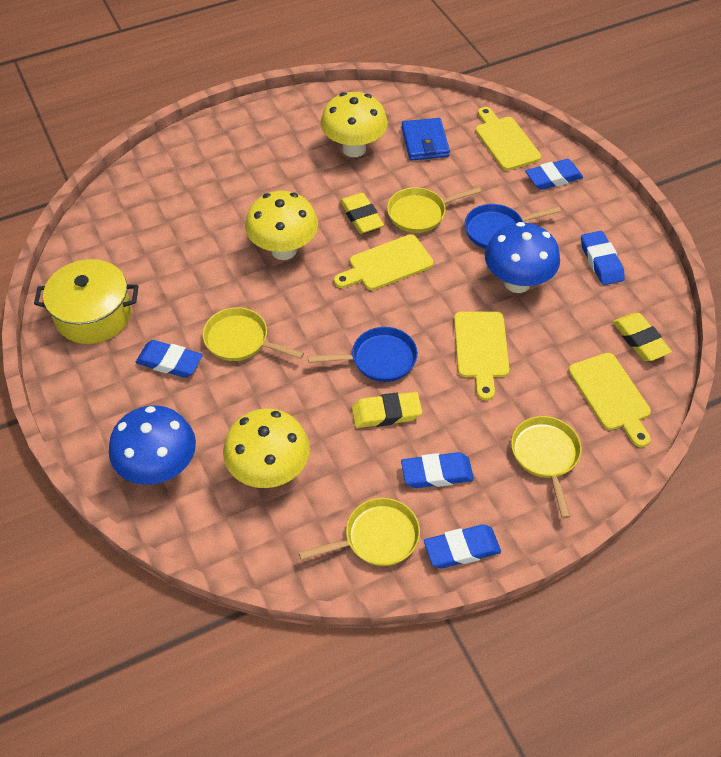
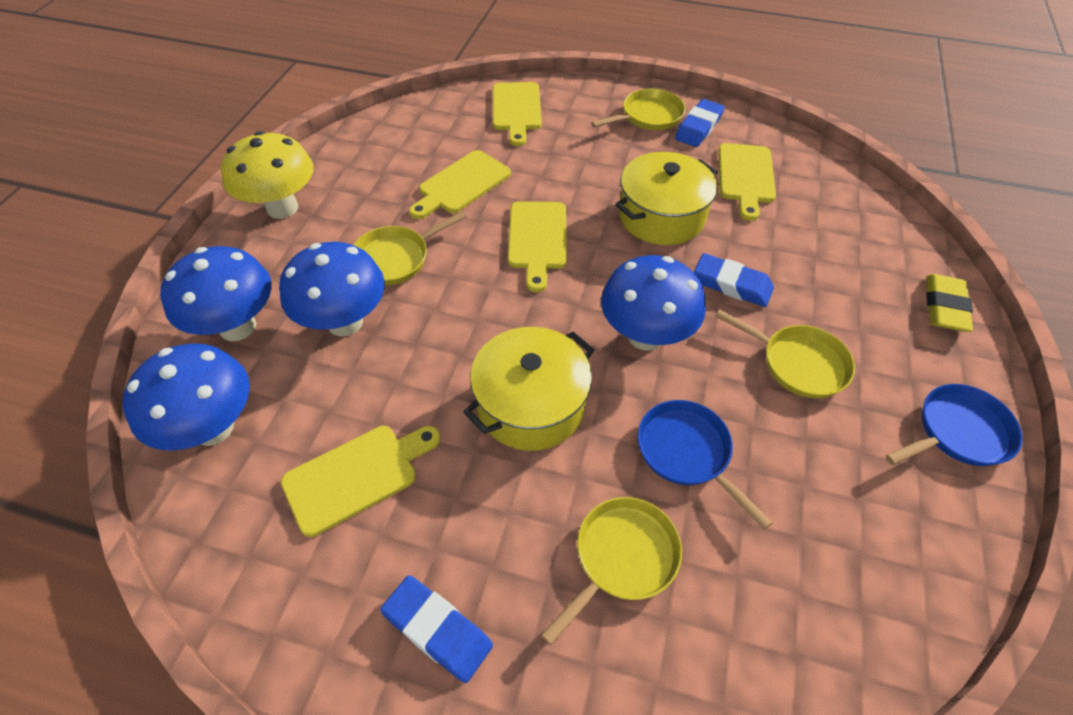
blue eraser: 5 -> 3
blue mushroom: 2 -> 4
blue wallet: 1 -> 0
yellow cutting board: 4 -> 5
yellow eraser: 3 -> 1
yellow mushroom: 3 -> 1
yellow pot: 1 -> 2

